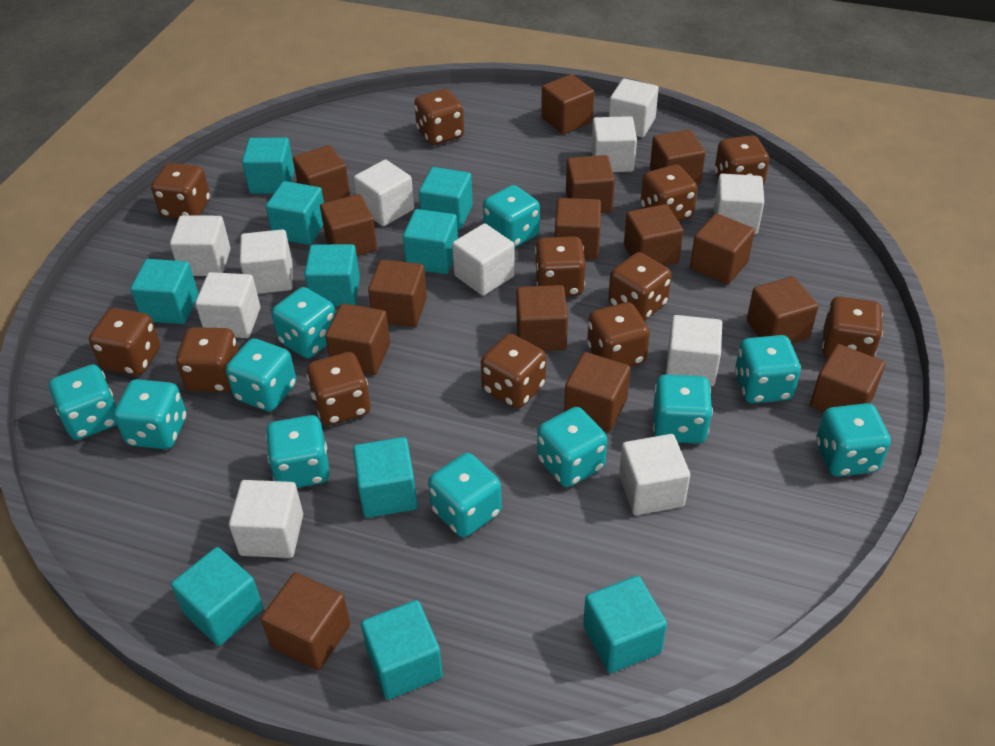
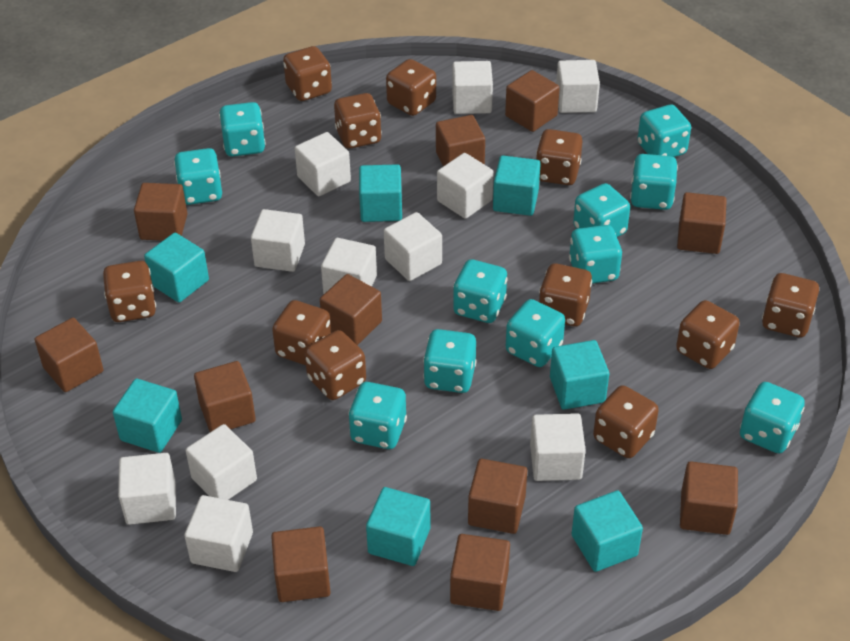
brown cube: 15 -> 11
brown dice: 12 -> 11
turquoise cube: 10 -> 7

